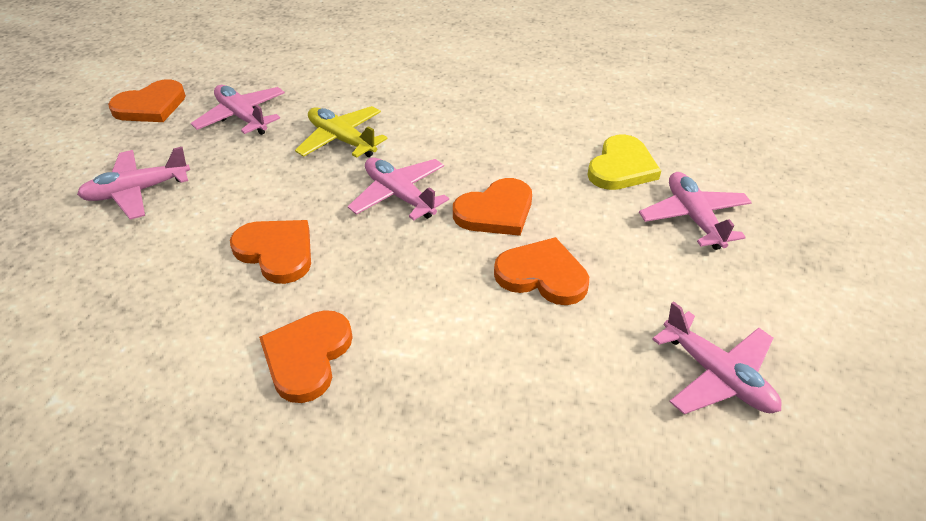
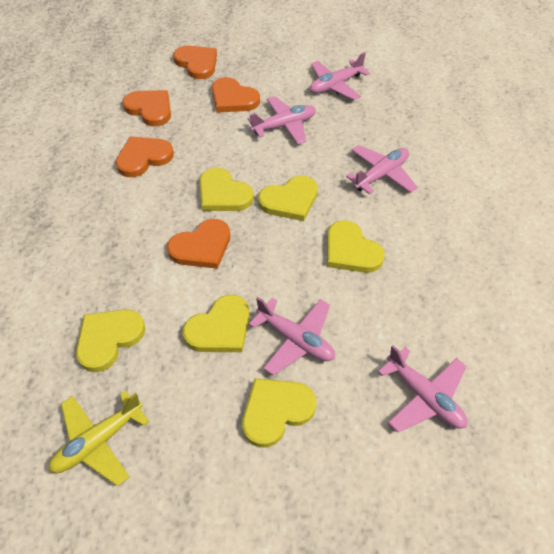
yellow heart: 1 -> 6

